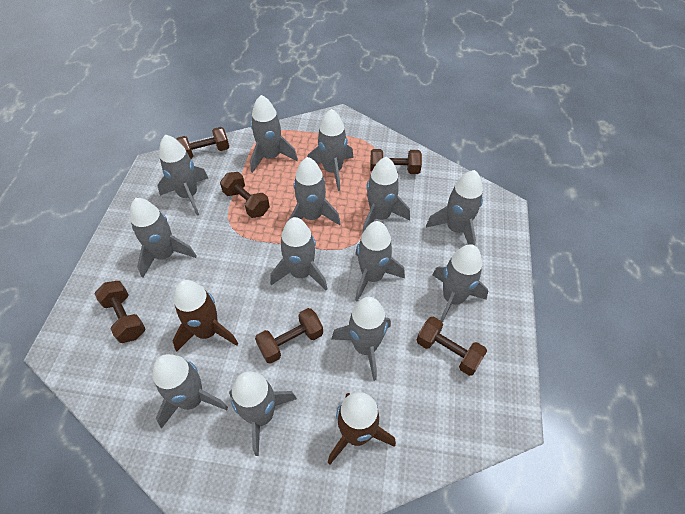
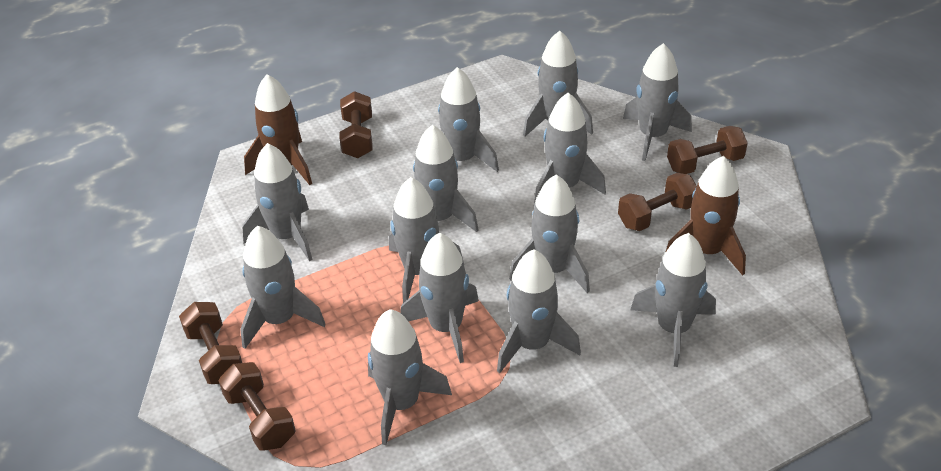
brown dumbbell: 6 -> 5

